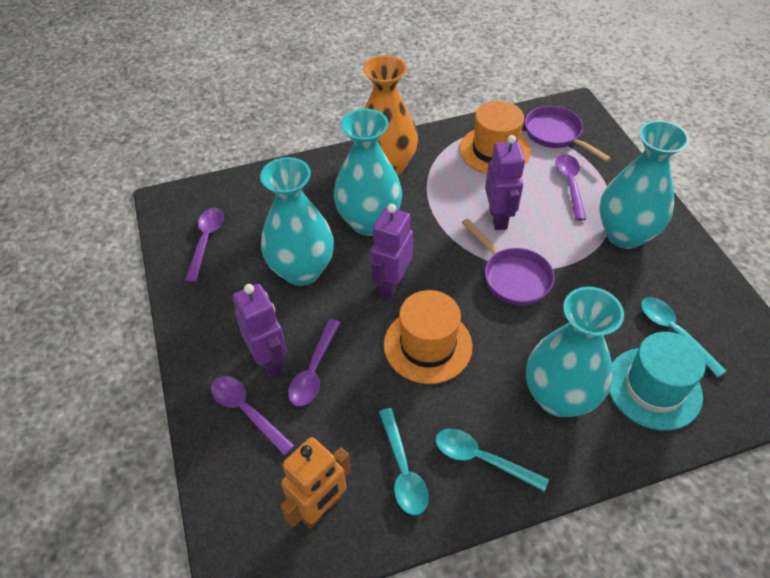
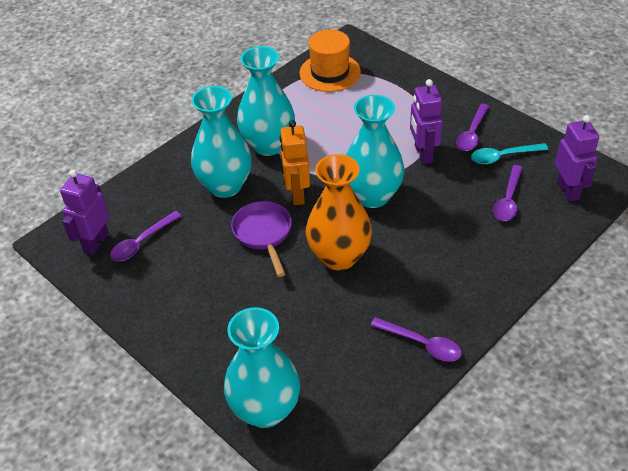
orange hat: 2 -> 1
purple pan: 2 -> 1
turquoise hat: 1 -> 0
turquoise spoon: 3 -> 1

